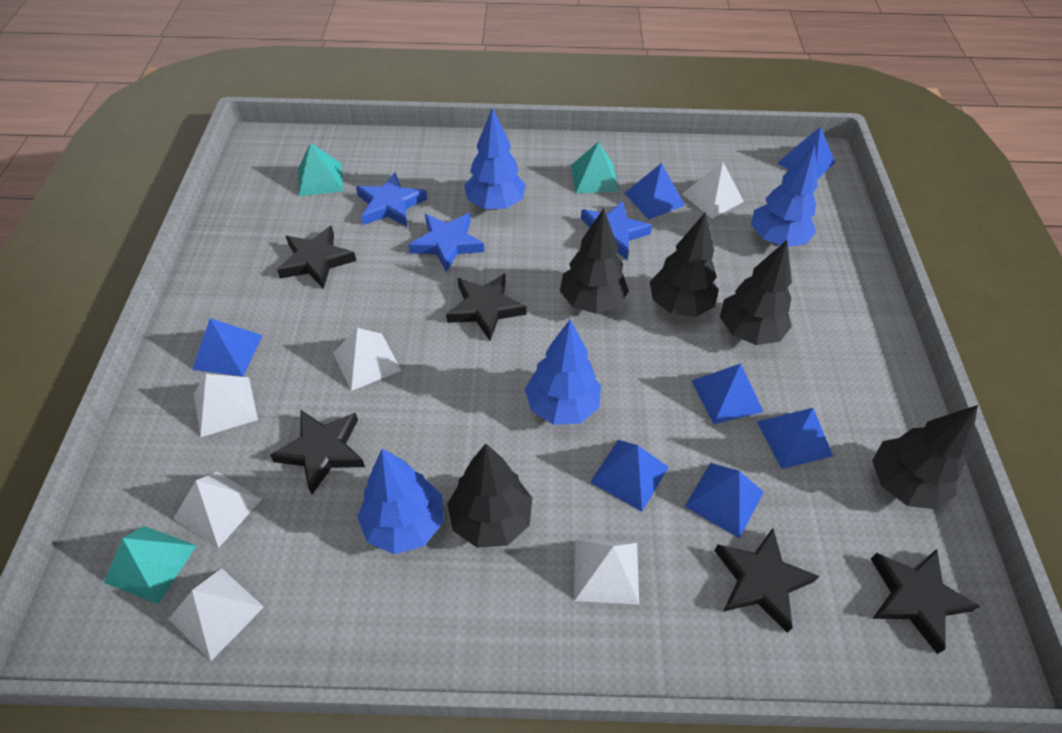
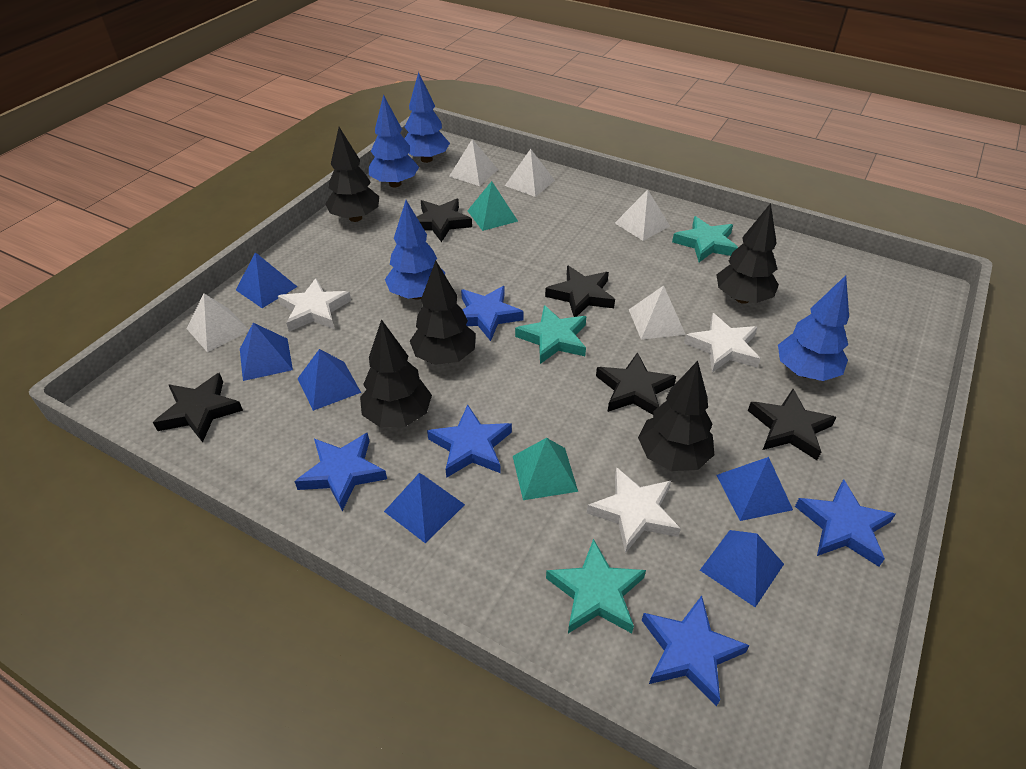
blue pyramid: 7 -> 6
blue star: 3 -> 5
turquoise pyramid: 3 -> 2
turquoise star: 0 -> 3
white pyramid: 6 -> 5
white star: 0 -> 3

